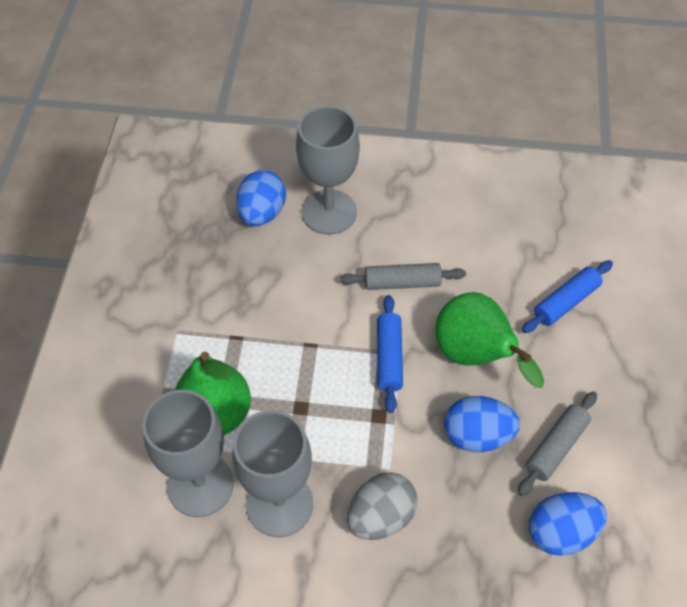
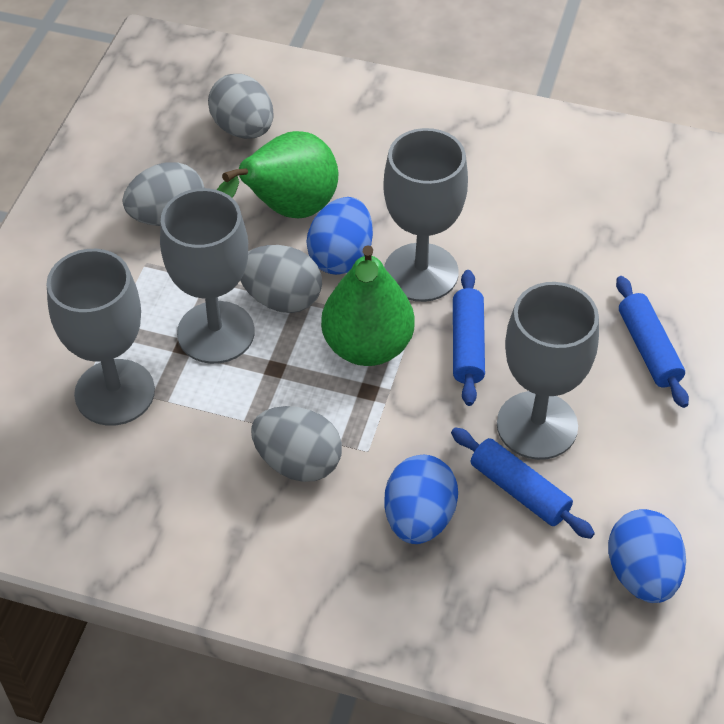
blue rolling pin: 2 -> 3
grey egg: 1 -> 4
grey goblet: 3 -> 4
grey rolling pin: 2 -> 0

